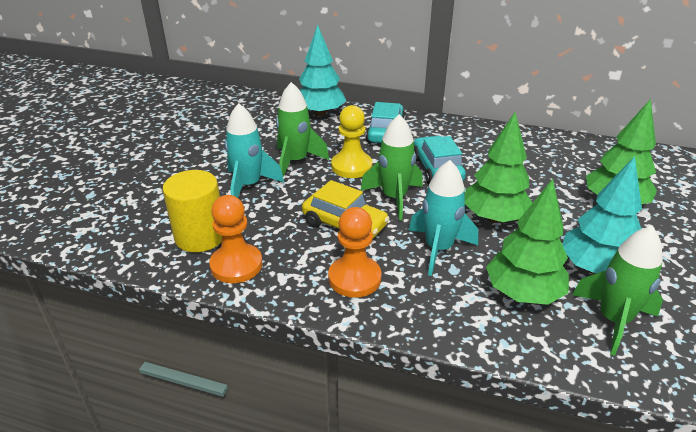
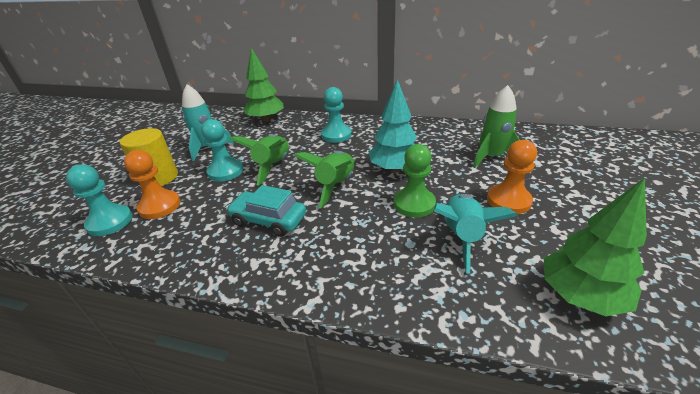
green pawn: 0 -> 1
green tree: 3 -> 2
turquoise car: 2 -> 1
turquoise pawn: 0 -> 3
turquoise tree: 2 -> 1
yellow car: 1 -> 0
yellow pawn: 1 -> 0

